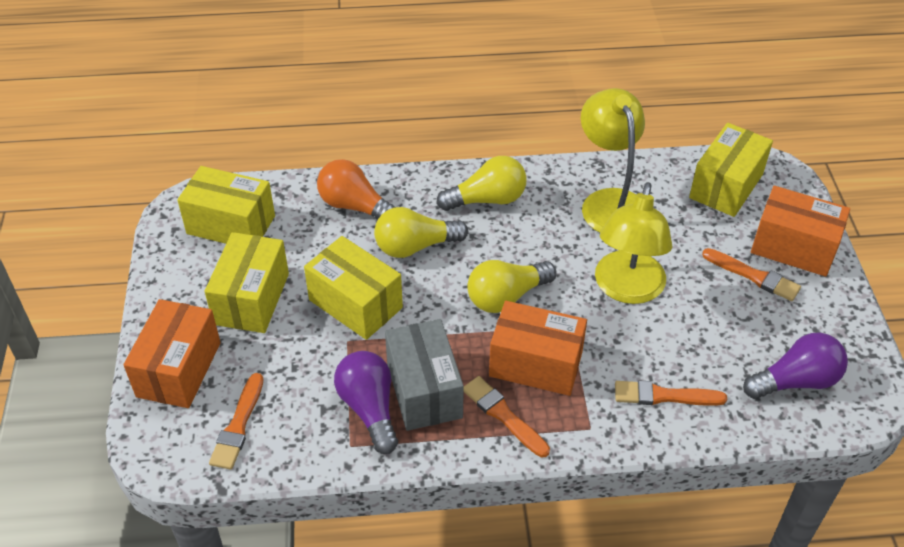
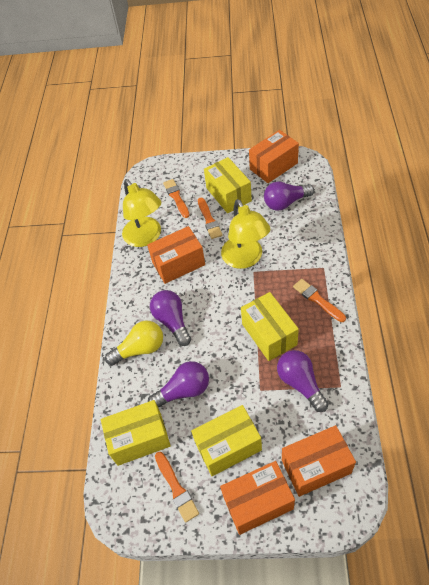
grey box: 1 -> 0
orange box: 3 -> 4
orange light bulb: 1 -> 0
purple light bulb: 2 -> 4
yellow light bulb: 3 -> 1

